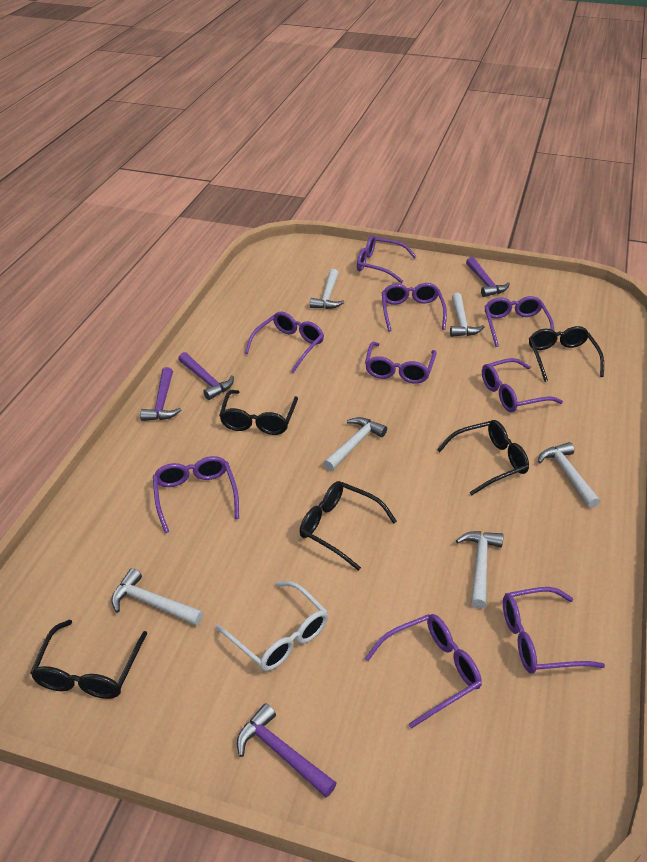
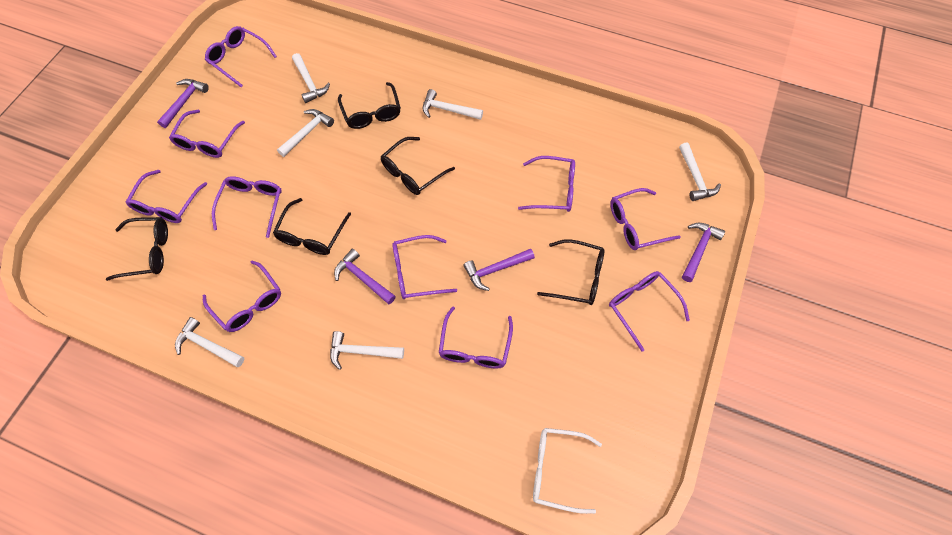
purple glasses: 9 -> 10

